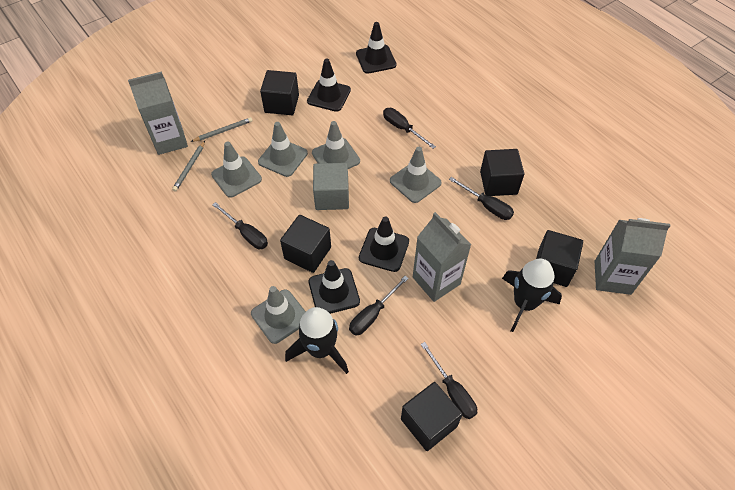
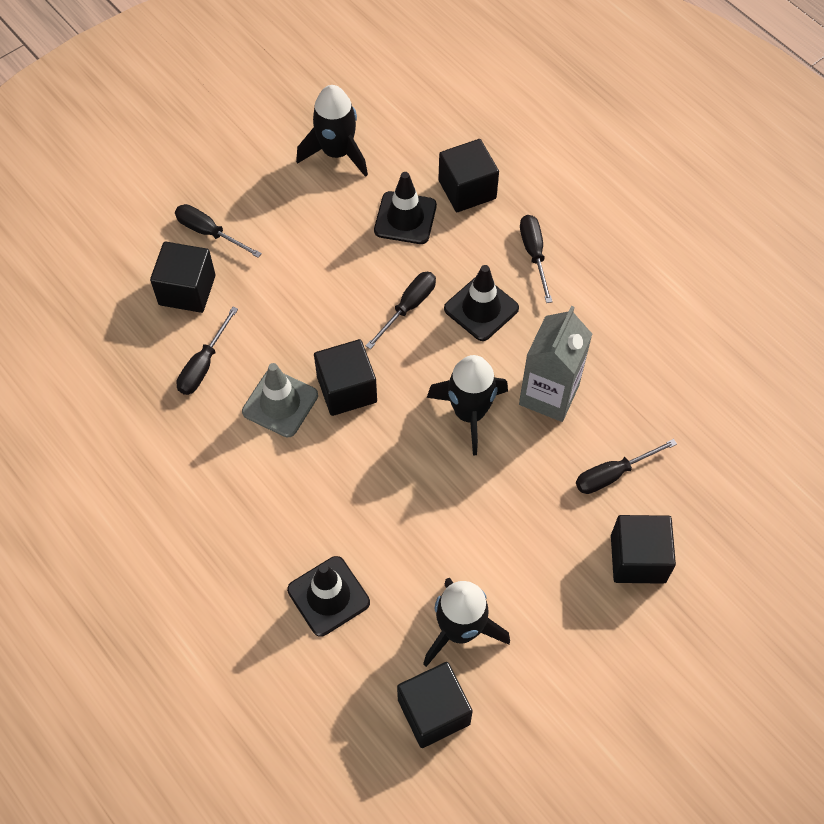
black rocket: 2 -> 3
black traffic cone: 4 -> 3
grey carton: 3 -> 1
grey cube: 1 -> 0
grey pencil: 2 -> 0
grey traffic cone: 5 -> 1

